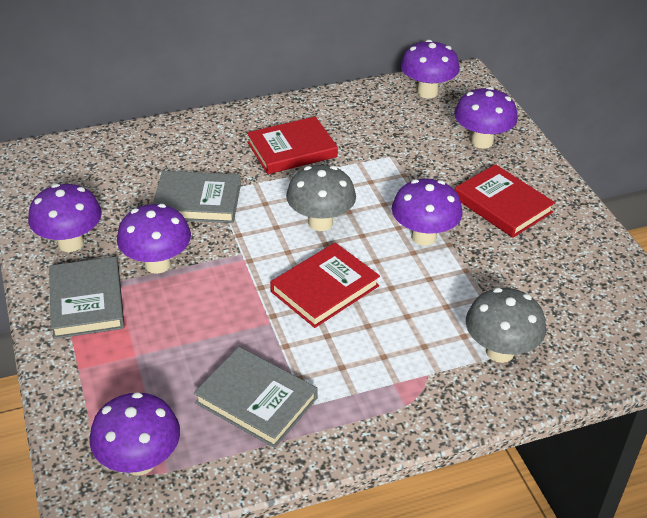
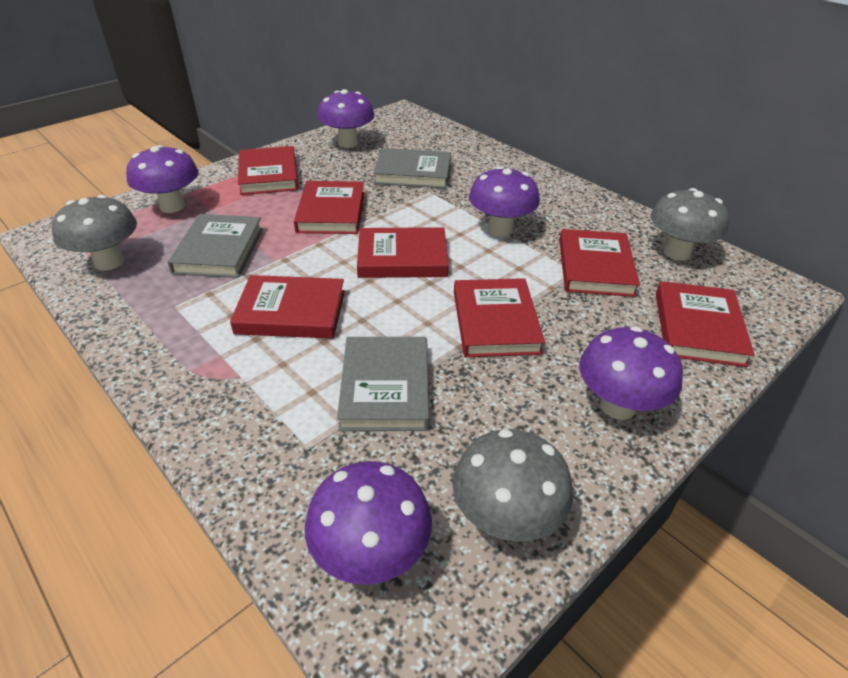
grey mushroom: 2 -> 3
purple mushroom: 6 -> 5
red book: 3 -> 7

